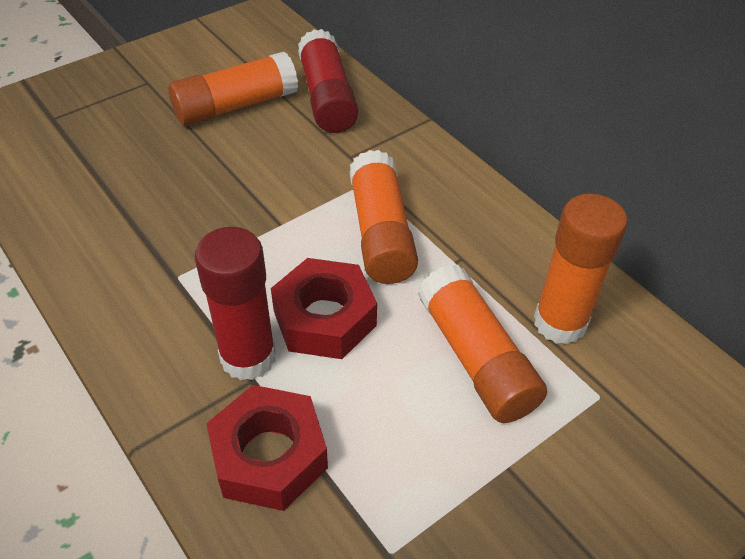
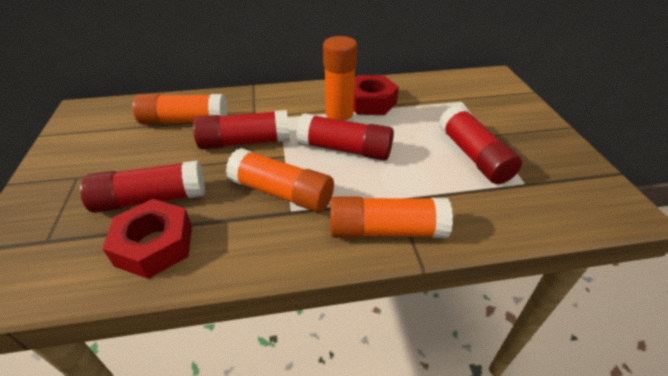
red glue stick: 2 -> 4

